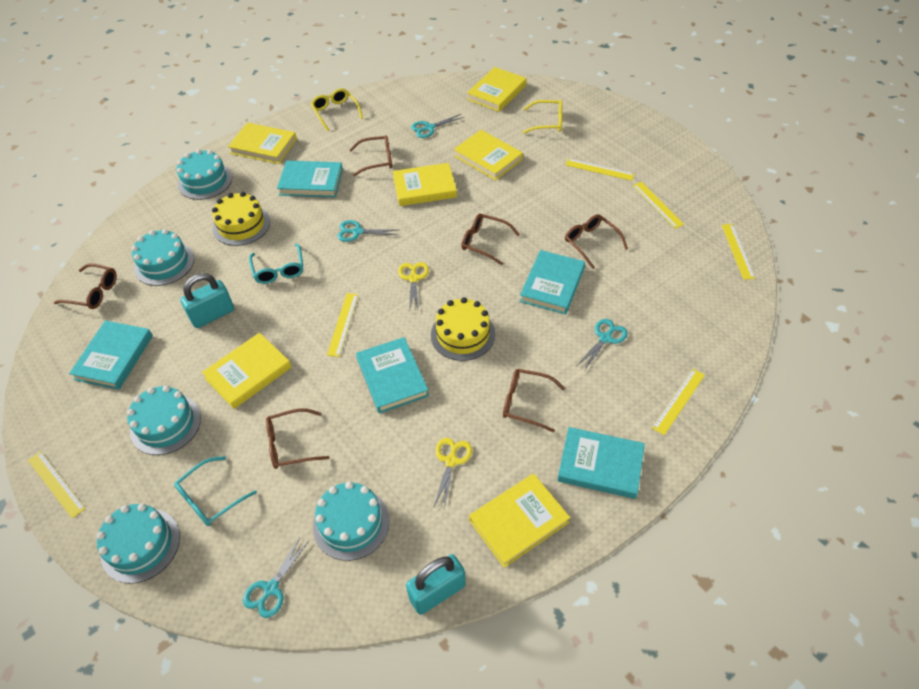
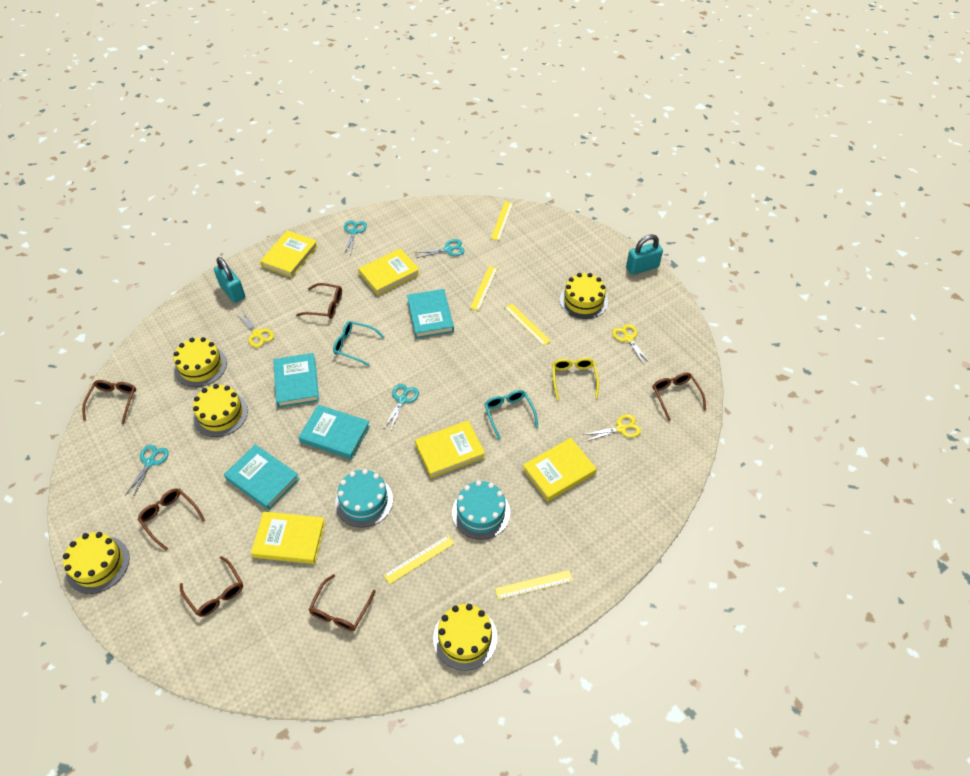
turquoise book: 5 -> 4
turquoise cake: 5 -> 2
yellow book: 6 -> 5
yellow cake: 2 -> 5
yellow glasses: 2 -> 1
yellow ruler: 6 -> 5
yellow scissors: 2 -> 3

